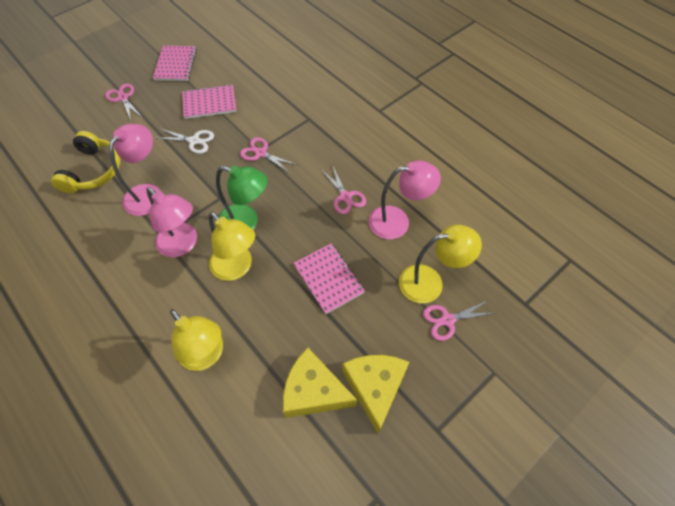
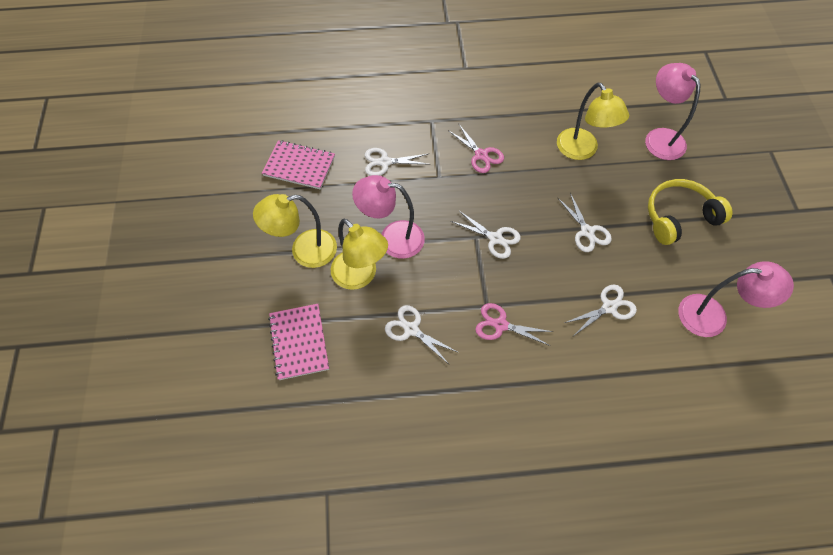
green lamp: 1 -> 0
pink notebook: 3 -> 2
pink scissors: 4 -> 2
white scissors: 1 -> 5
yellow cheese: 2 -> 0

